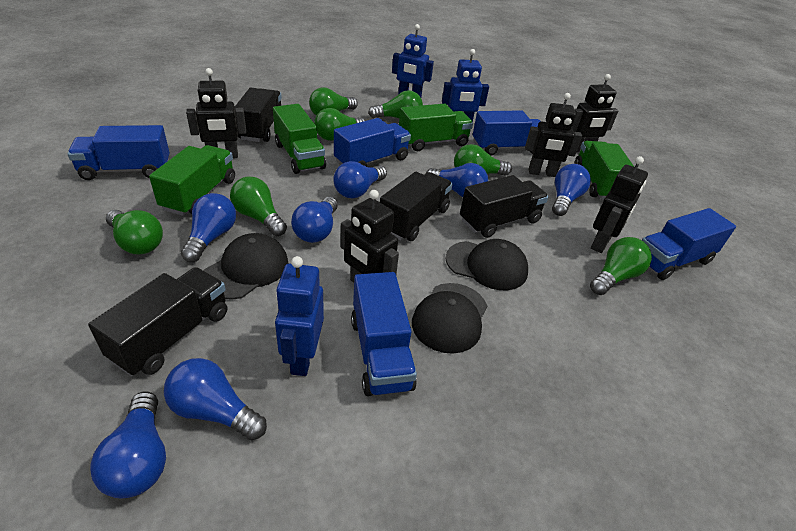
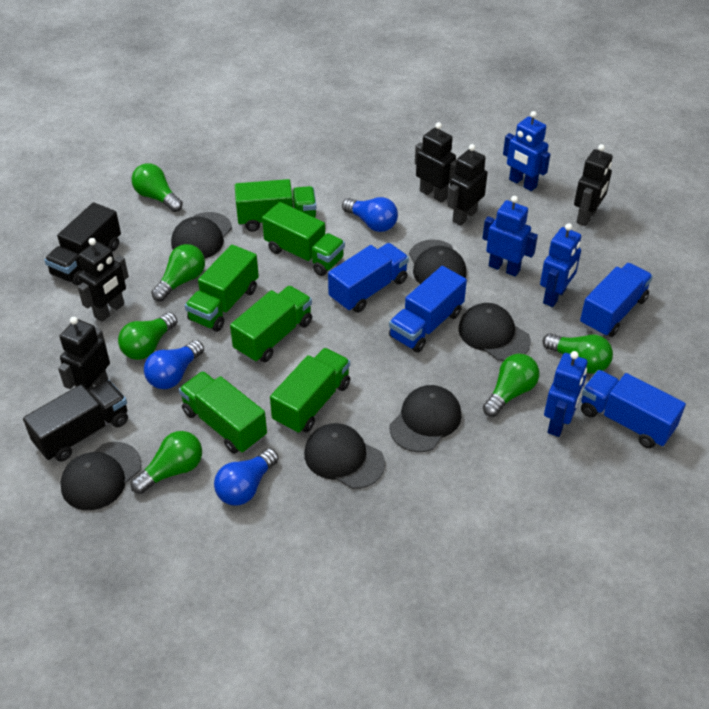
black cap: 3 -> 6
black truck: 4 -> 2
blue light bulb: 7 -> 3
blue robot: 3 -> 4
blue truck: 5 -> 4
green light bulb: 7 -> 6
green truck: 4 -> 6

